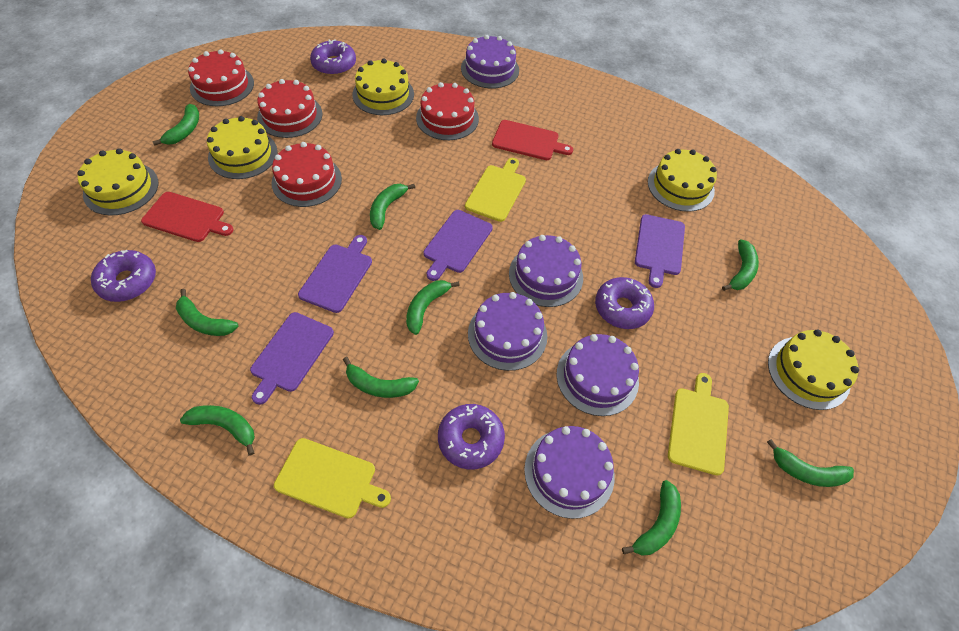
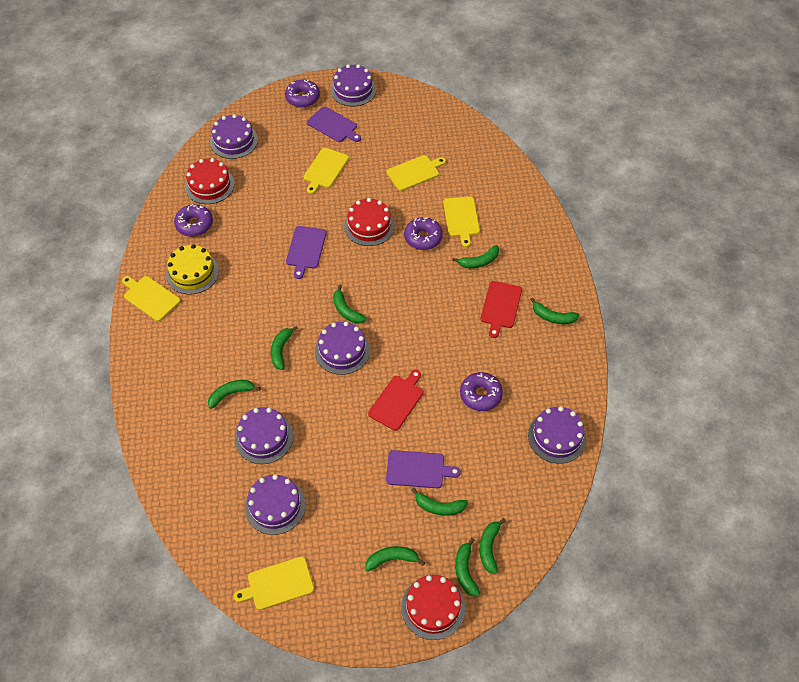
purple cake: 5 -> 6
purple cutting board: 4 -> 3
red cake: 4 -> 3
yellow cake: 5 -> 1
yellow cutting board: 3 -> 5

